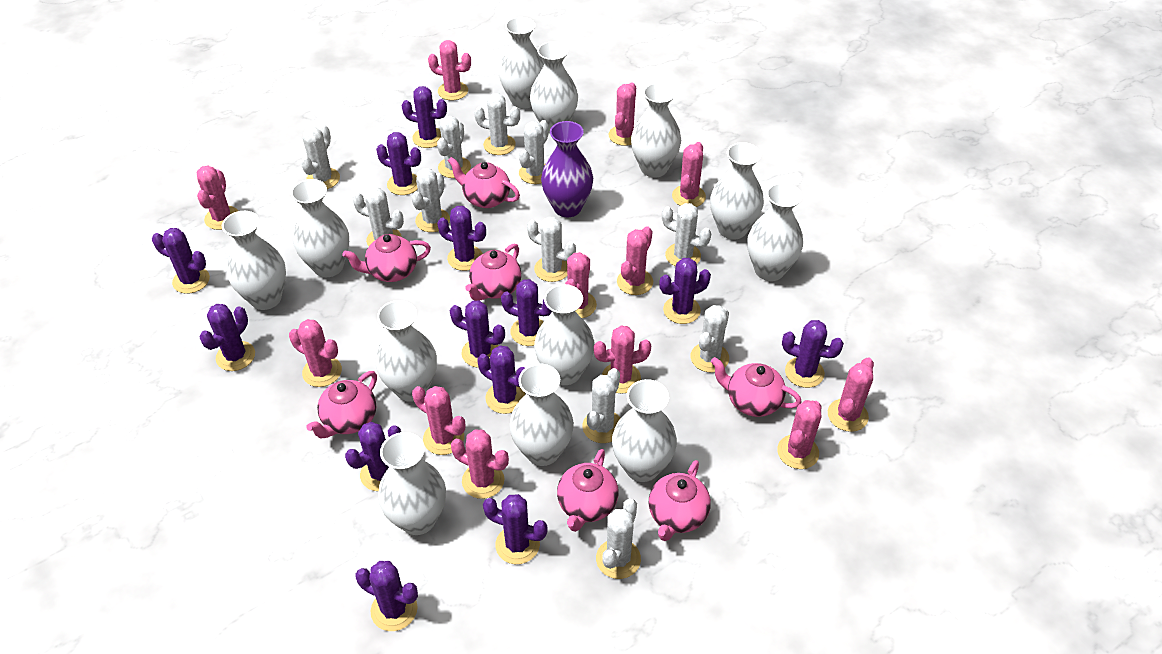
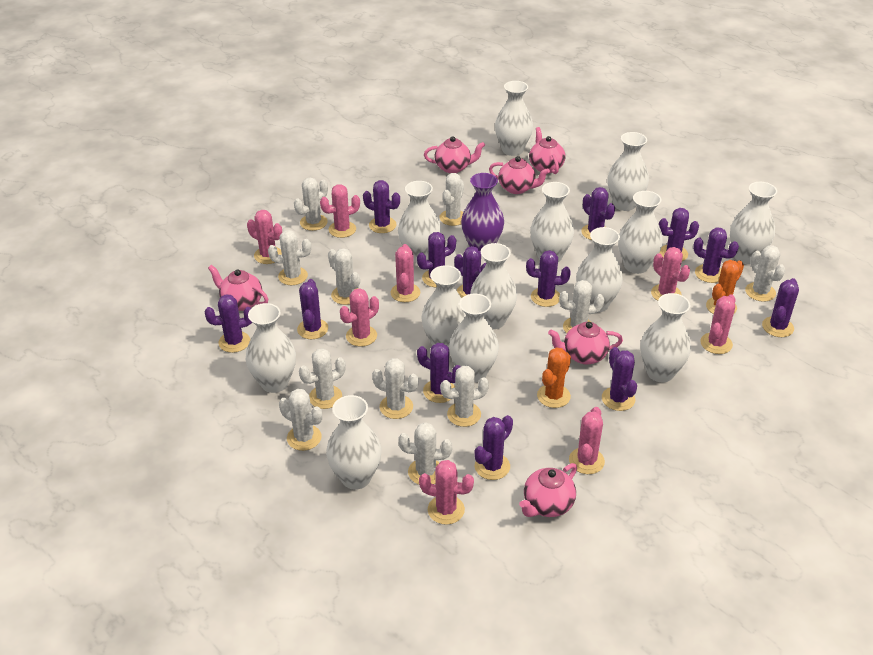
orange cactus: 0 -> 2
pink cactus: 12 -> 8
pink teapot: 7 -> 6
white vase: 12 -> 13

